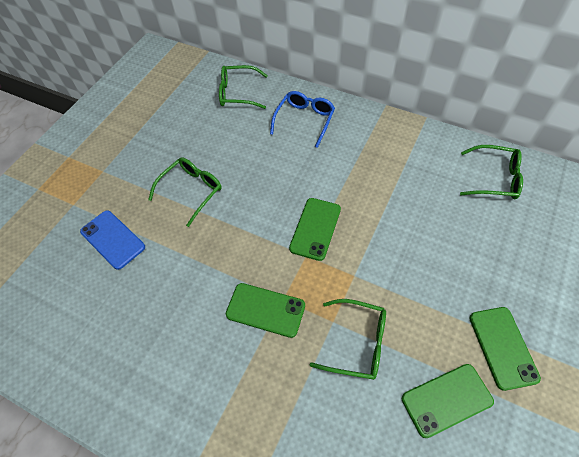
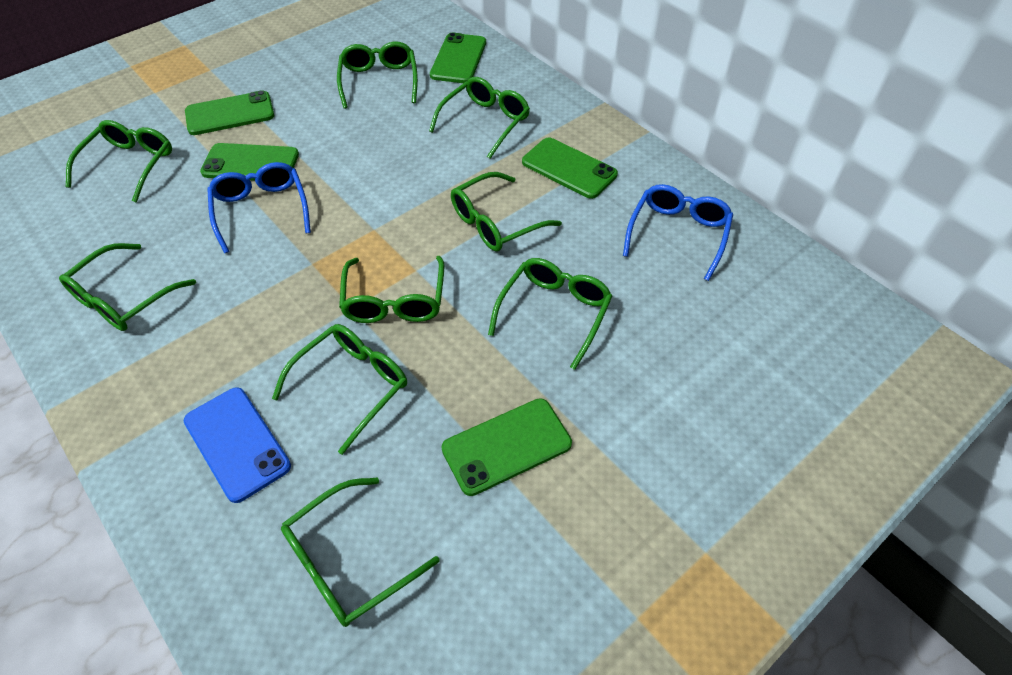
blue glasses: 1 -> 2
green glasses: 4 -> 9
green phone: 4 -> 5

